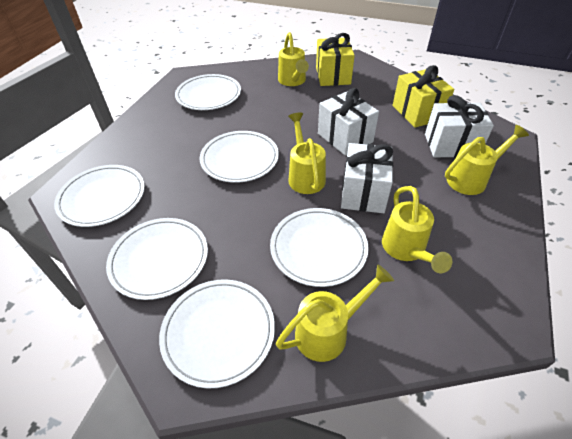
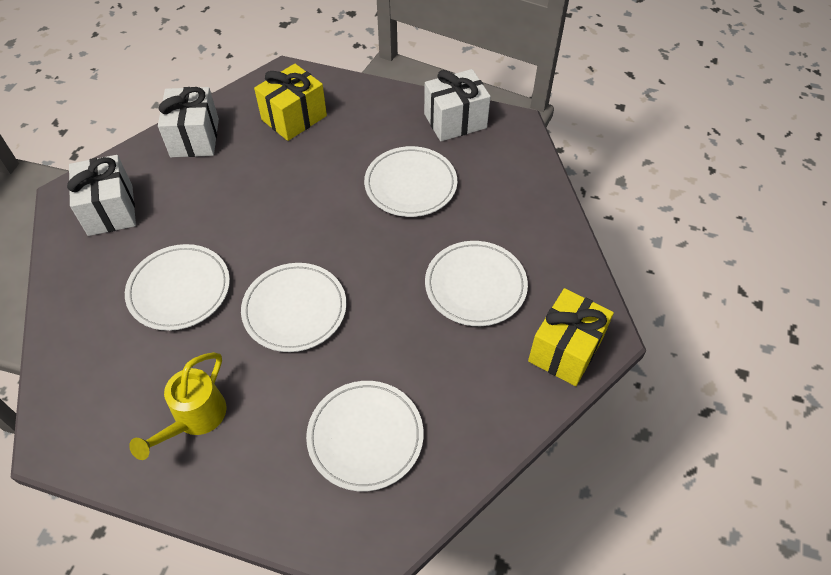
white plate: 6 -> 5
yellow watering can: 5 -> 1

